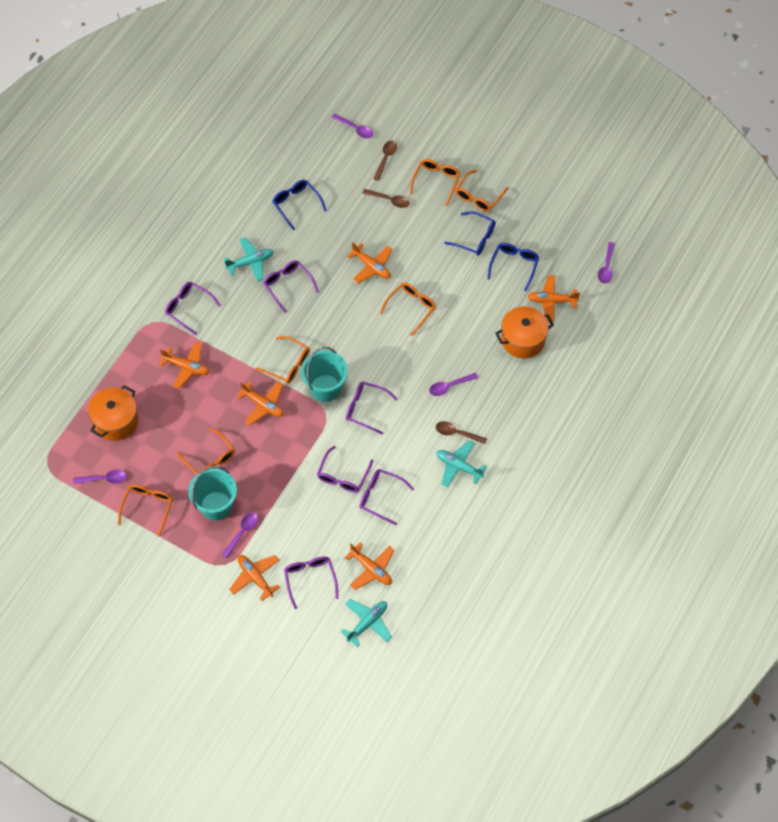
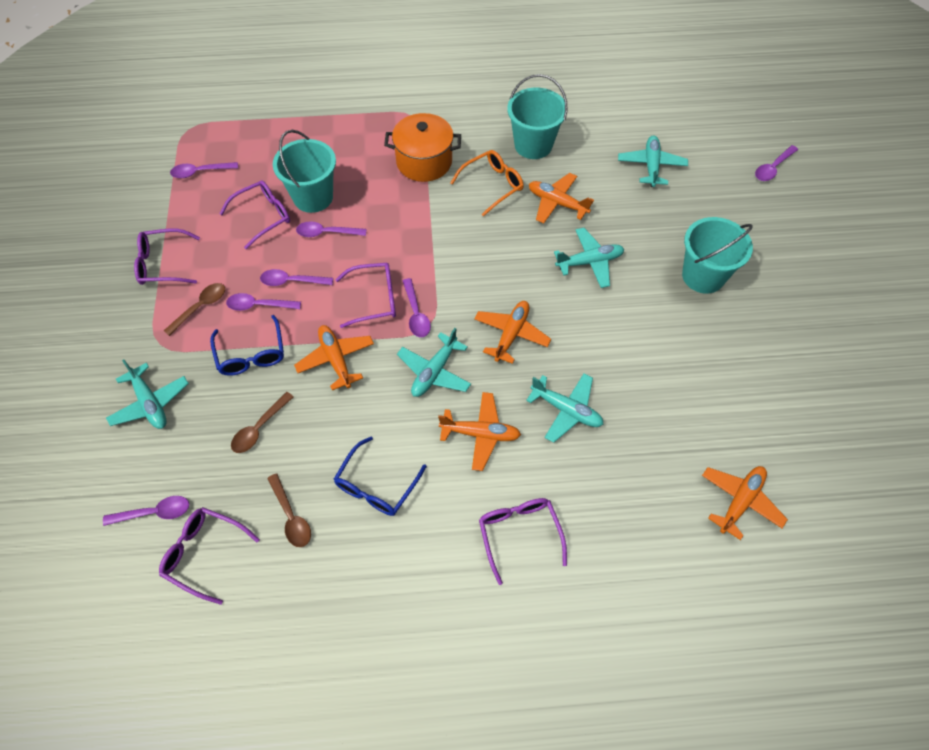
blue glasses: 3 -> 2
orange glasses: 6 -> 1
orange plane: 6 -> 5
orange pot: 2 -> 1
purple glasses: 6 -> 5
purple spoon: 5 -> 7
turquoise bucket: 2 -> 3
turquoise plane: 3 -> 5

